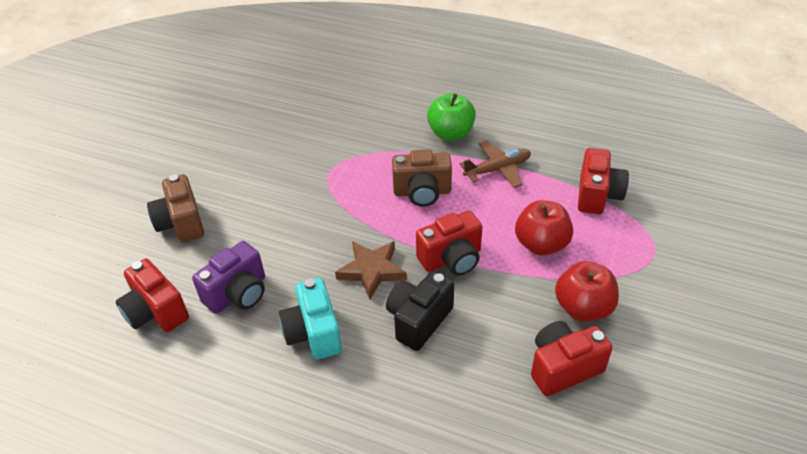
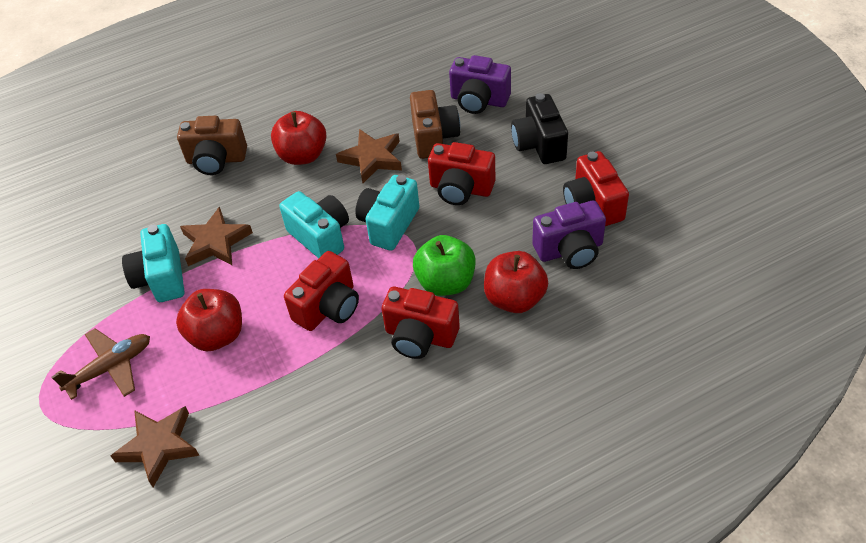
brown star: 1 -> 3
purple camera: 1 -> 2
red apple: 2 -> 3
turquoise camera: 1 -> 3

